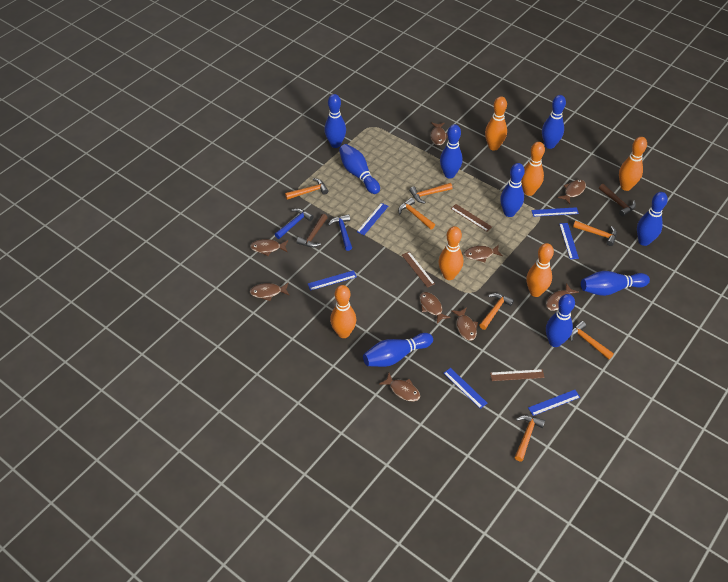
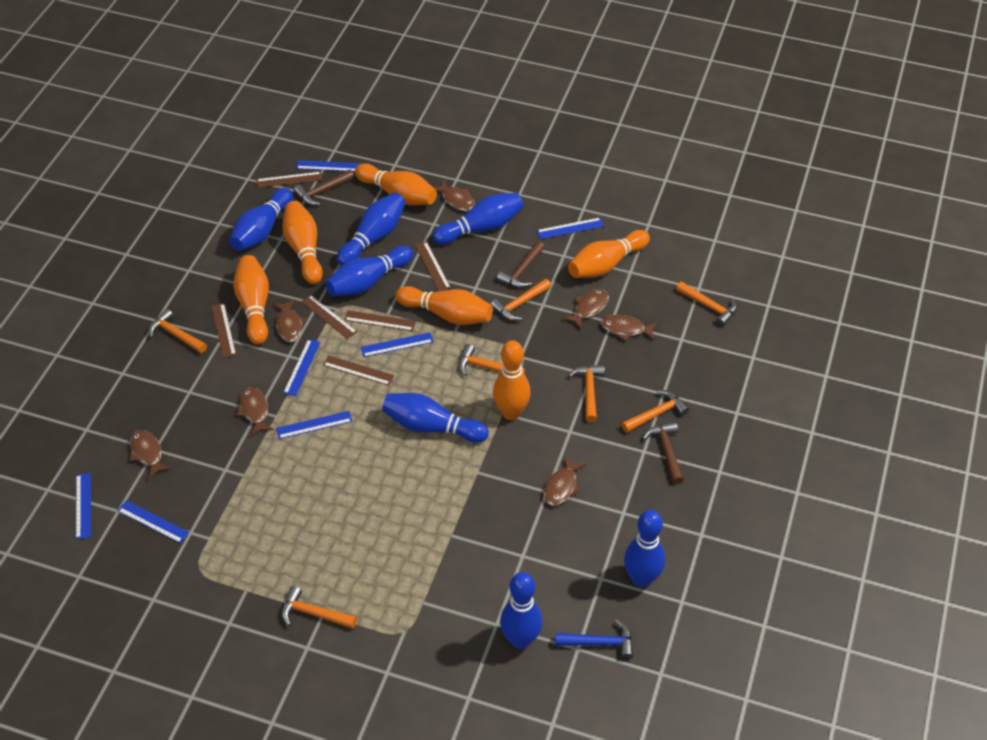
blue bowling pin: 9 -> 7
blue hammer: 2 -> 1
blue ruler: 6 -> 7
brown fish: 9 -> 7
brown hammer: 2 -> 3
brown ruler: 3 -> 6

